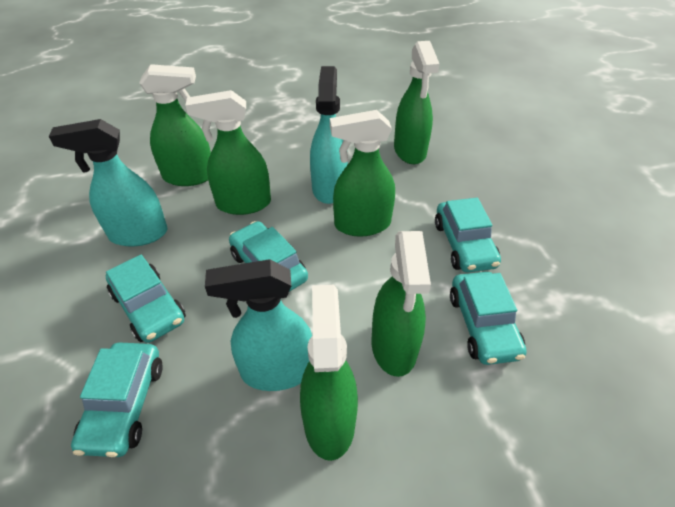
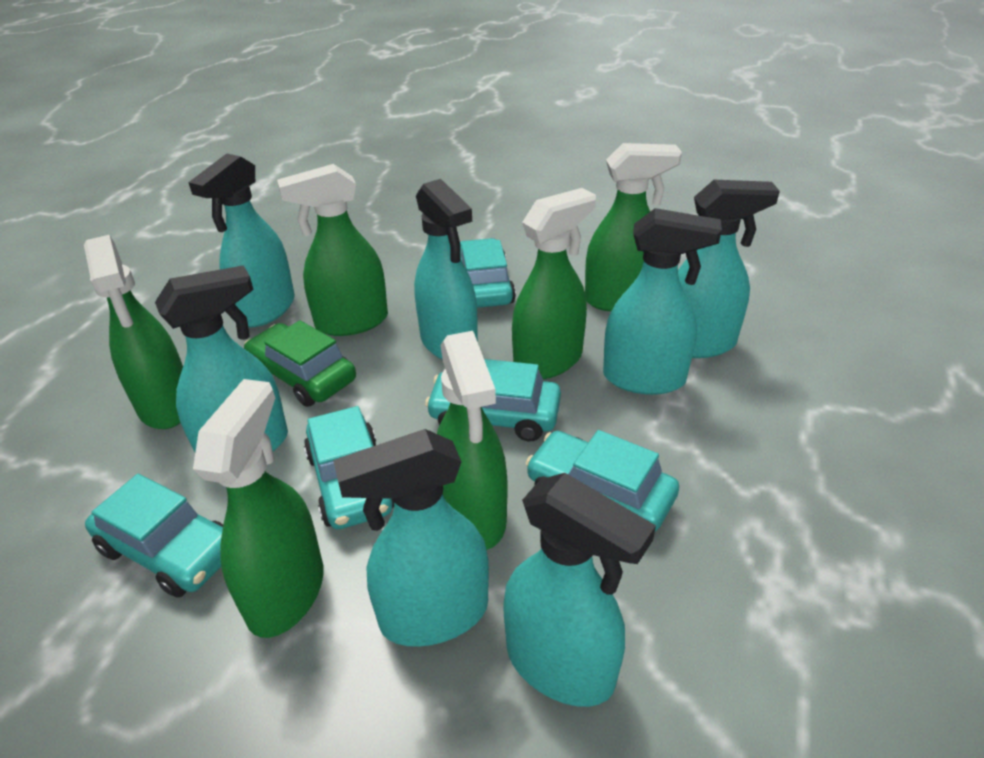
green car: 0 -> 1
turquoise spray bottle: 3 -> 7

